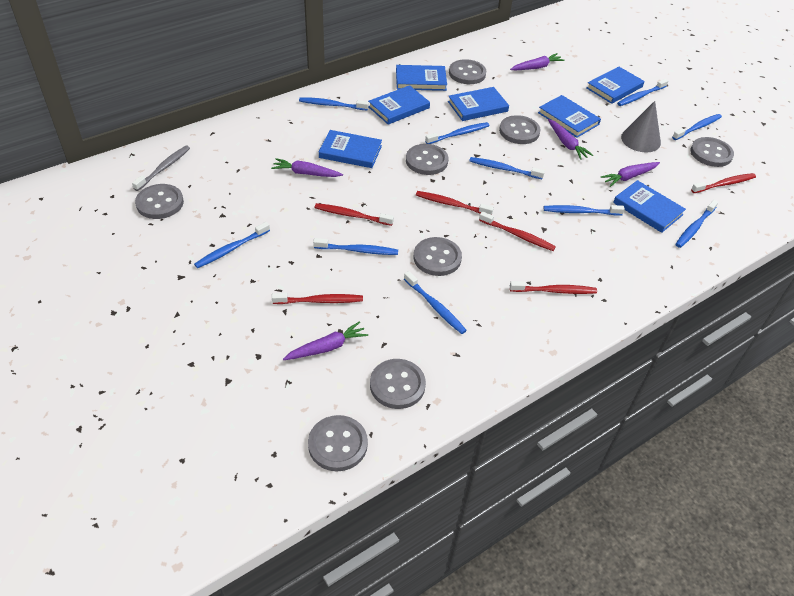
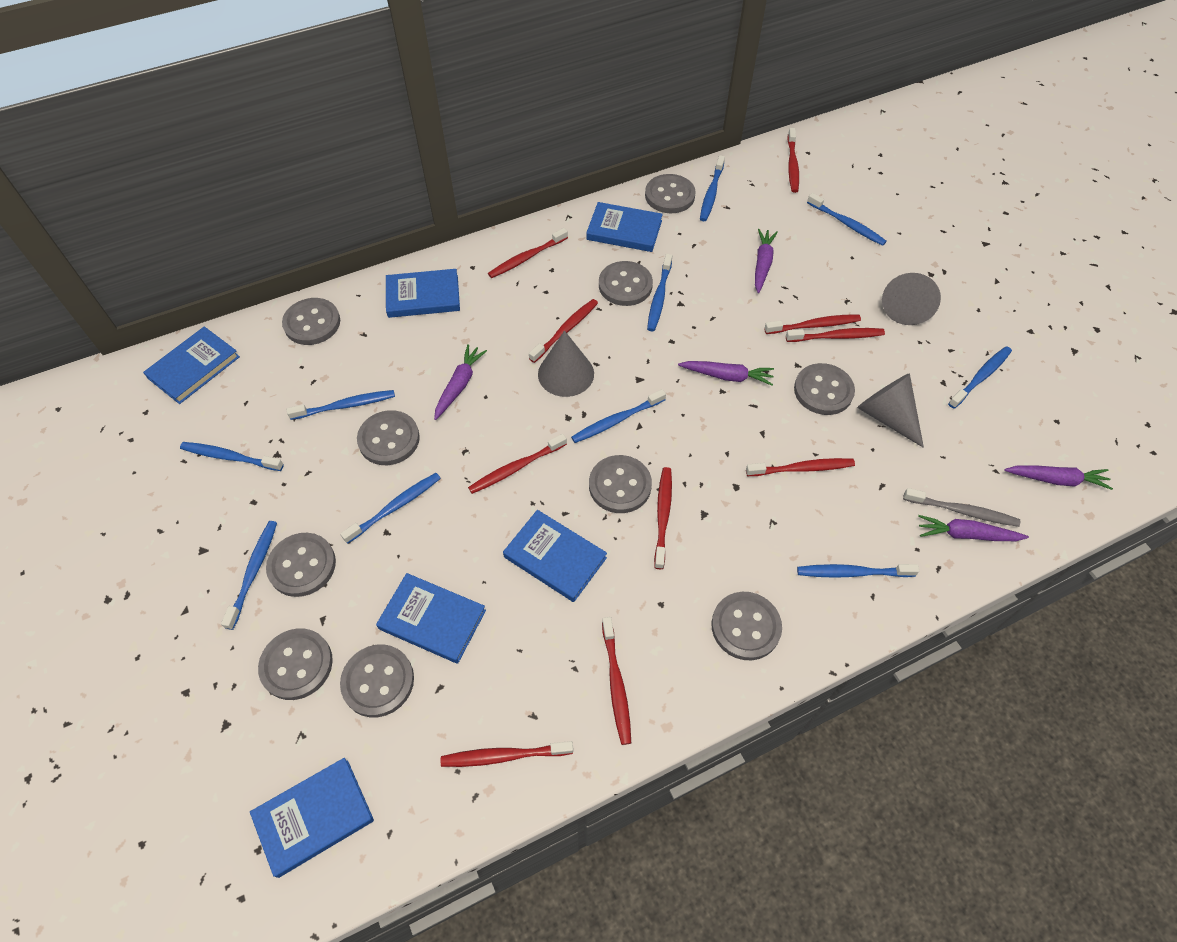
blue book: 7 -> 6
grey button: 8 -> 10
grey cone: 1 -> 3
red toothbrush: 6 -> 10

